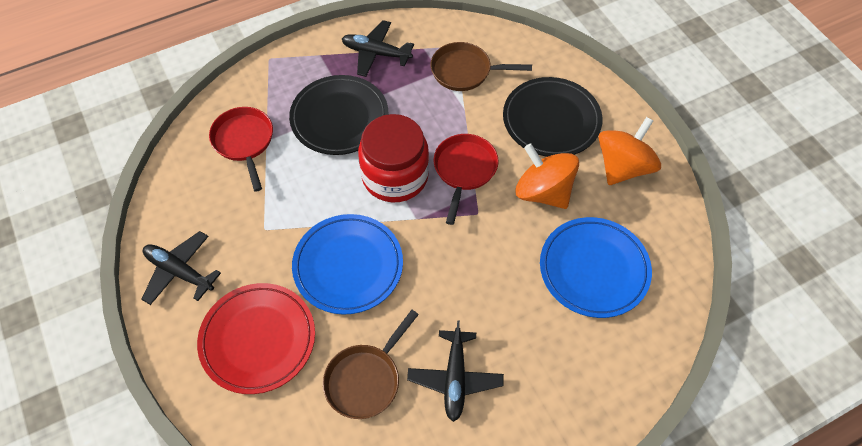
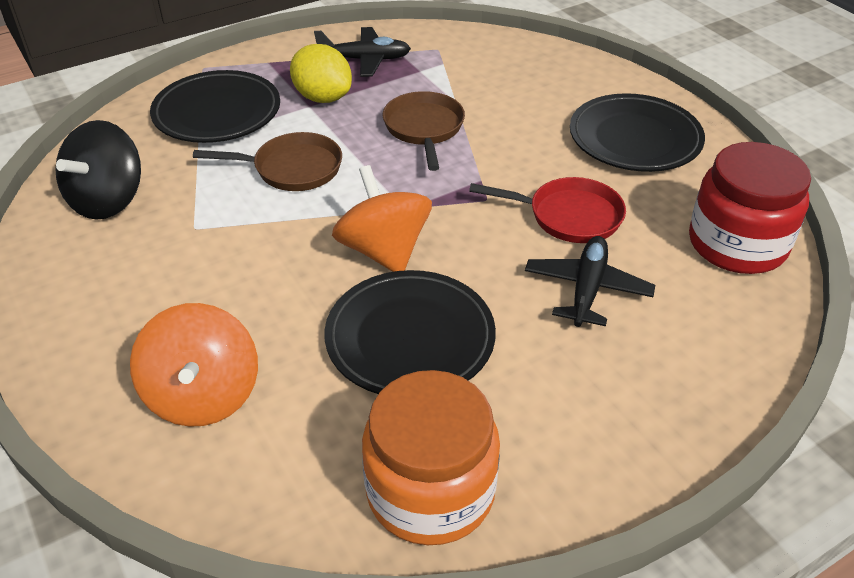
black plane: 3 -> 2
black plate: 2 -> 3
black spinning top: 0 -> 1
blue plate: 2 -> 0
orange jar: 0 -> 1
red pan: 2 -> 1
red plate: 1 -> 0
yellow lemon: 0 -> 1

